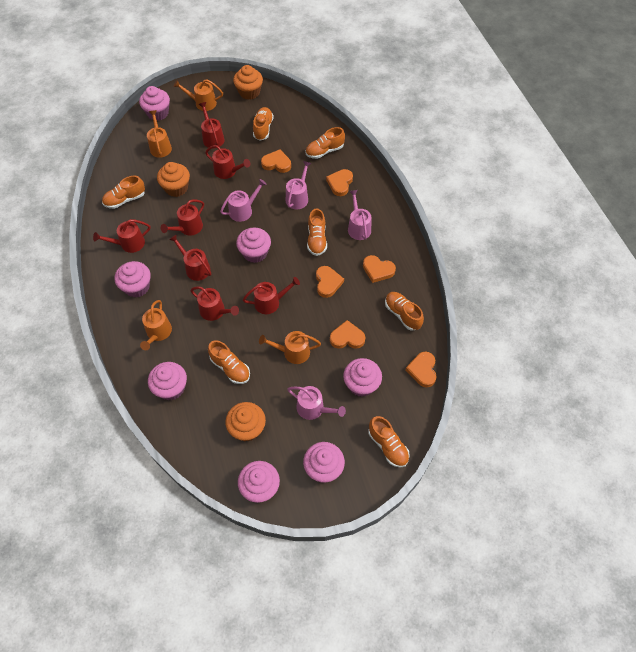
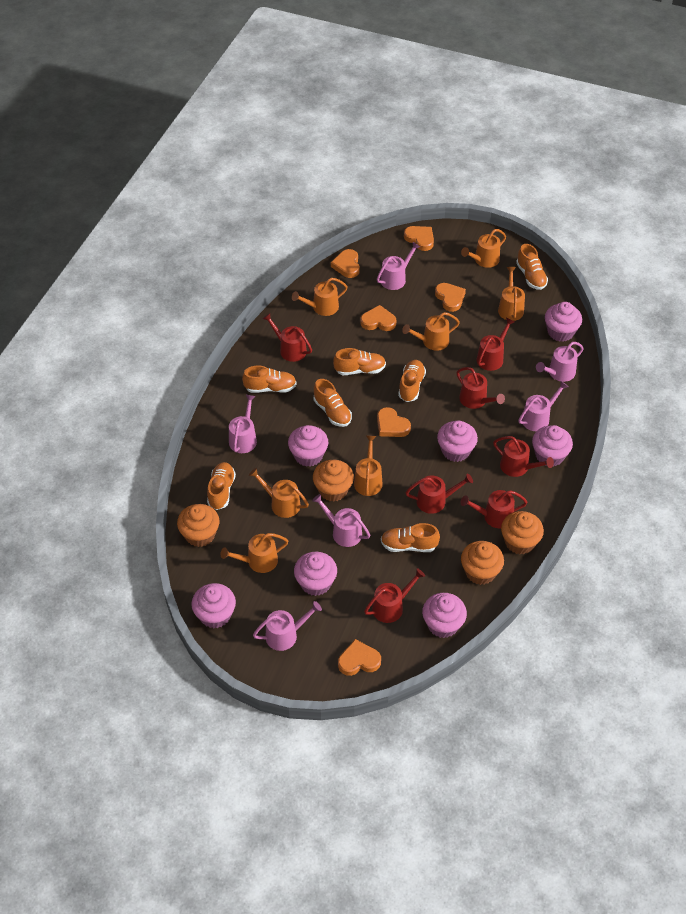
orange cupcake: 3 -> 4
orange watering can: 4 -> 7
pink watering can: 4 -> 6

